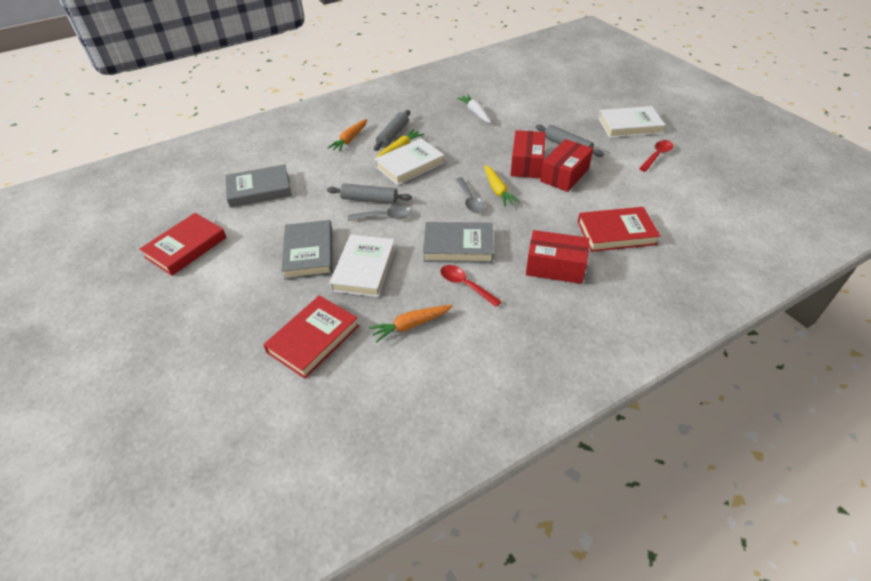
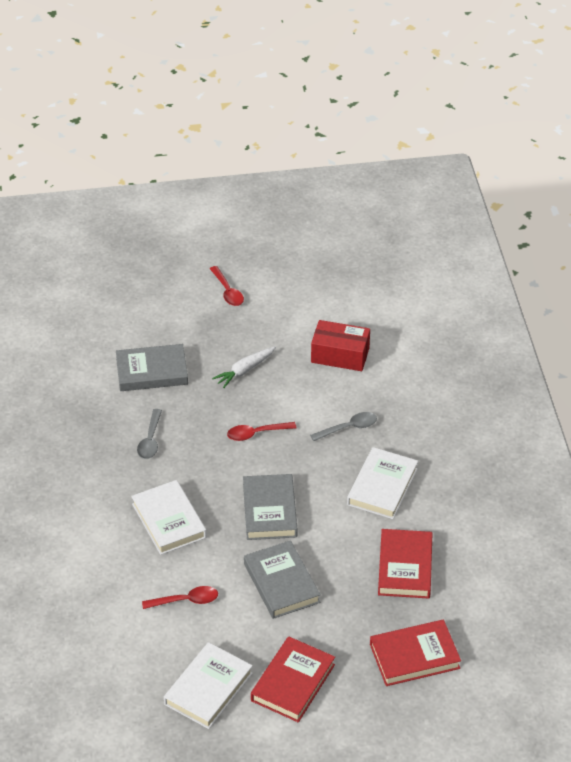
grey rolling pin: 3 -> 0
orange carrot: 2 -> 0
red box: 3 -> 1
red spoon: 2 -> 3
yellow carrot: 2 -> 0

